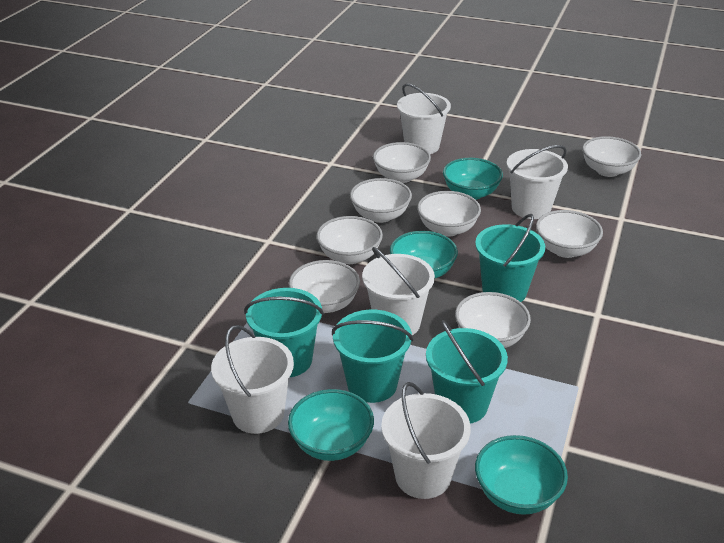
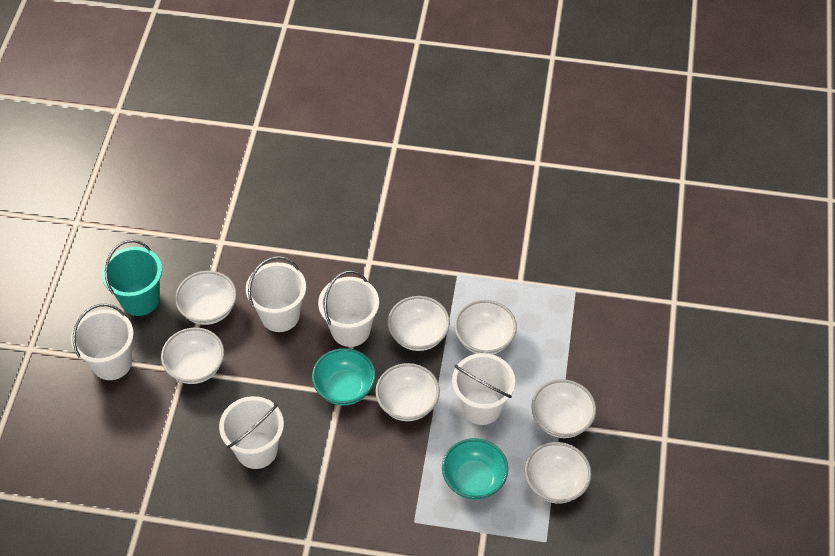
turquoise bowl: 4 -> 2
turquoise bucket: 4 -> 1
white bowl: 8 -> 7

